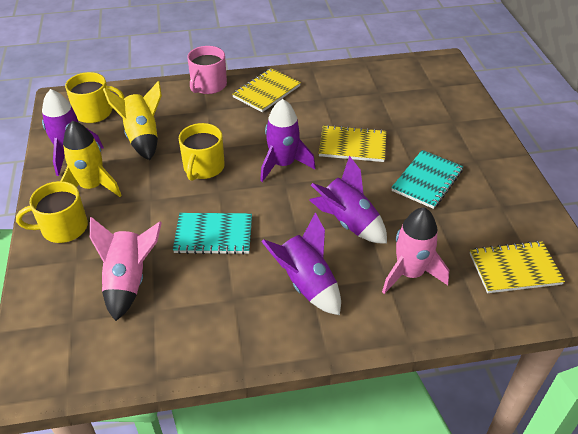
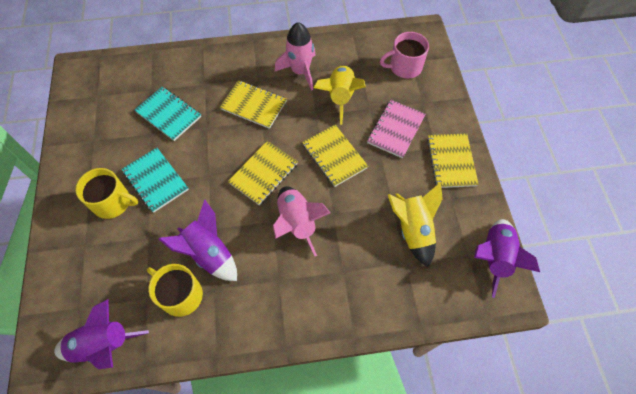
pink notebook: 0 -> 1
purple rocket: 4 -> 3
yellow mug: 3 -> 2
yellow notebook: 3 -> 4

